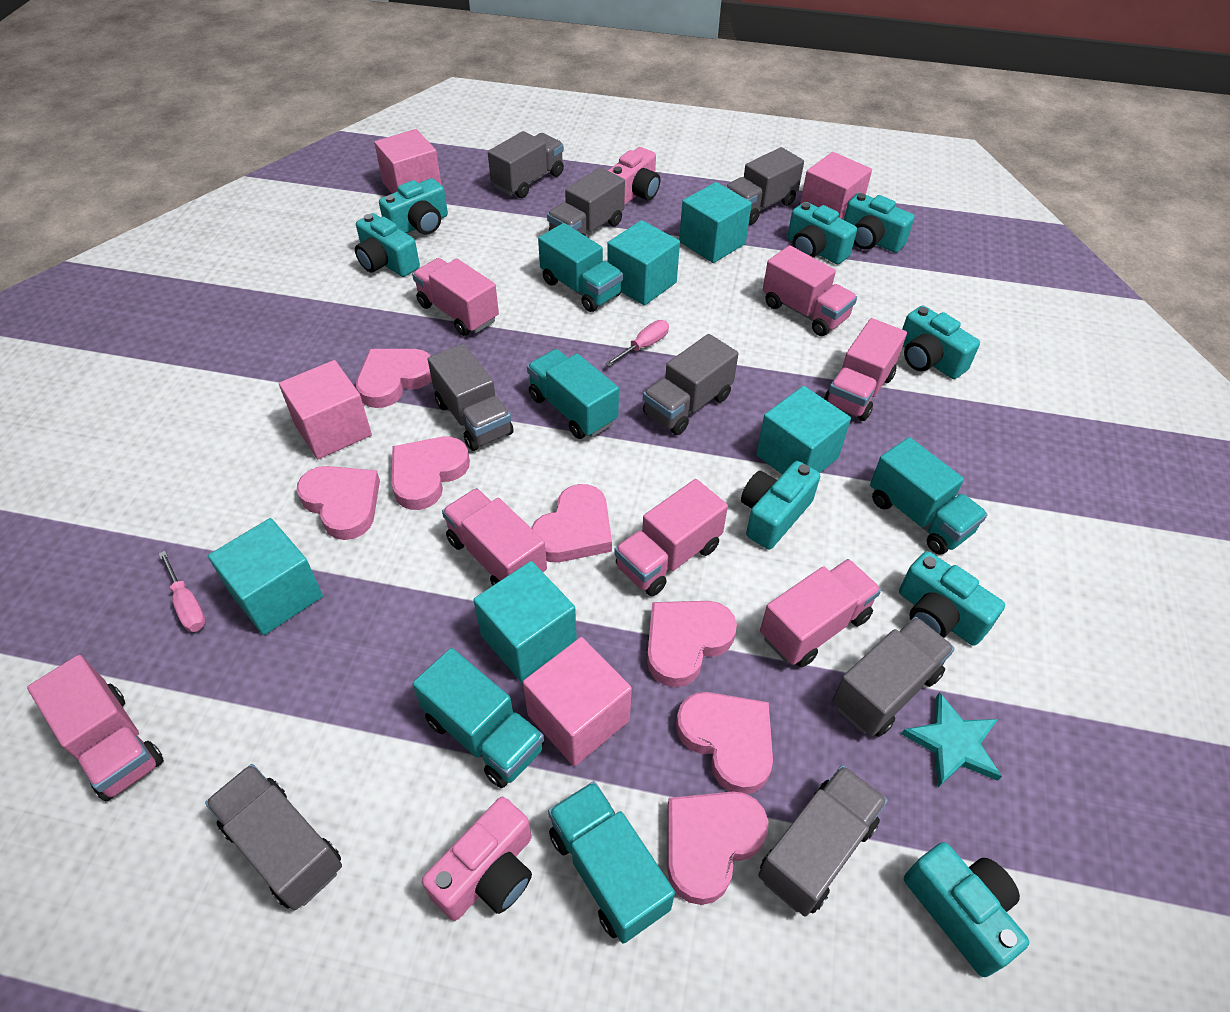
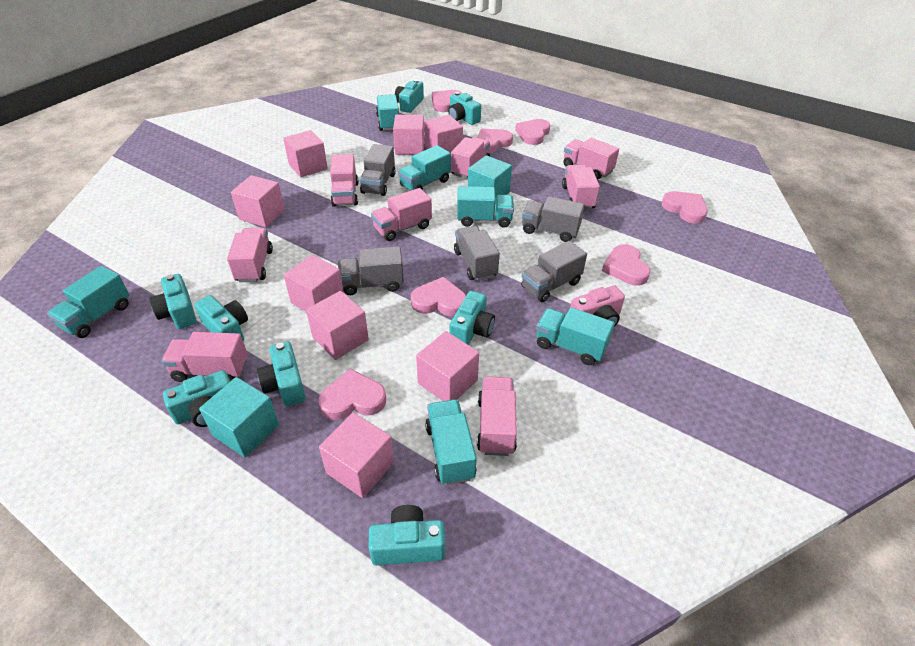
grey truck: 8 -> 5
pink camera: 2 -> 1
pink cube: 4 -> 8
pink screwdriver: 2 -> 0
pink truck: 7 -> 8
turquoise cube: 5 -> 2
turquoise star: 1 -> 0
turquoise truck: 5 -> 6

